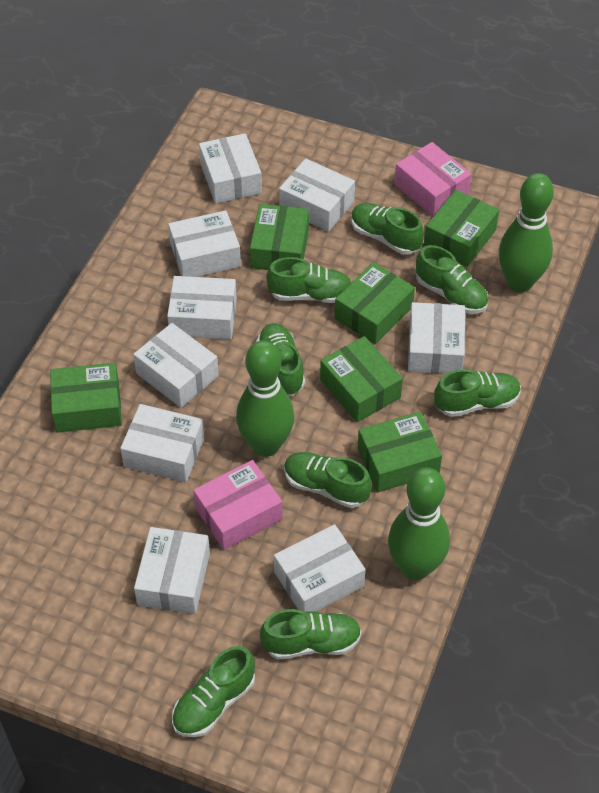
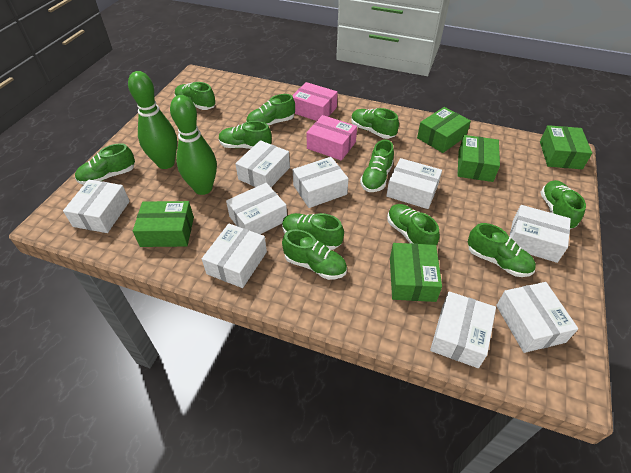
green bowling pin: 3 -> 2
green box: 6 -> 5
green shoe: 8 -> 11

